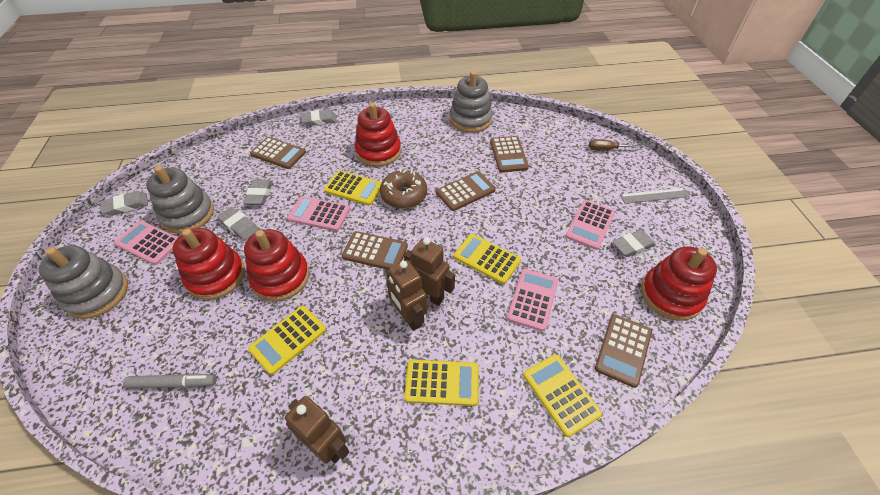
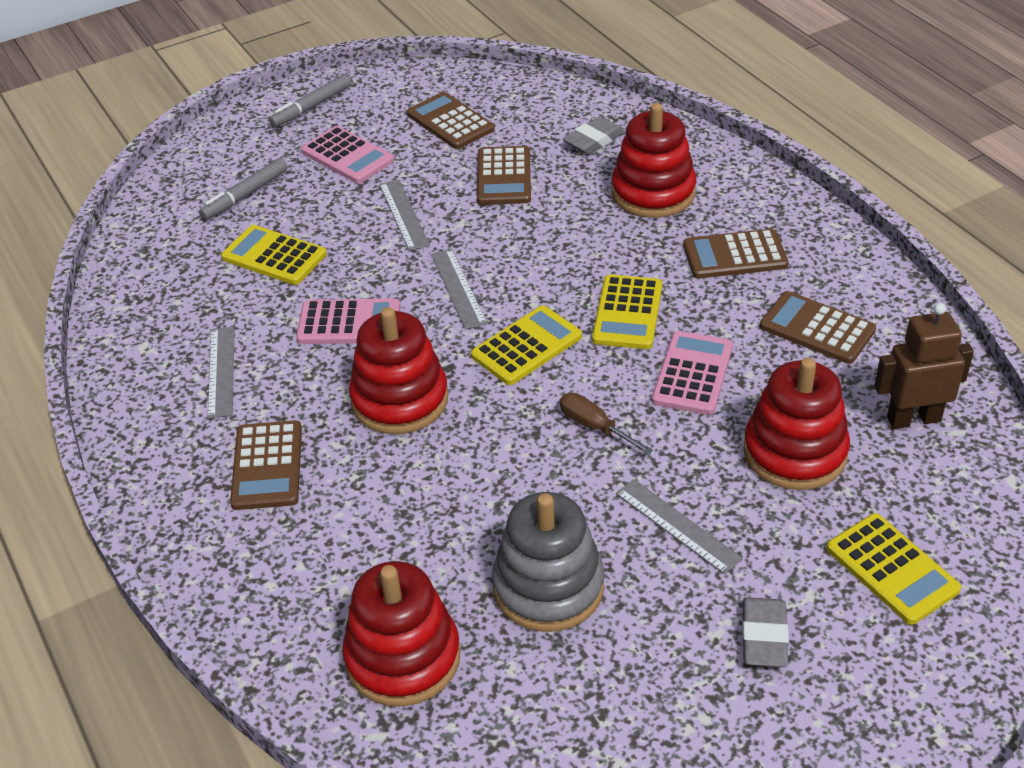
brown donut: 1 -> 0
brown robot: 3 -> 1
grey eraser: 5 -> 2
grey marker: 1 -> 2
grey ruler: 1 -> 4
grey stacking toy: 3 -> 1
pink calculator: 4 -> 3
yellow calculator: 5 -> 4

